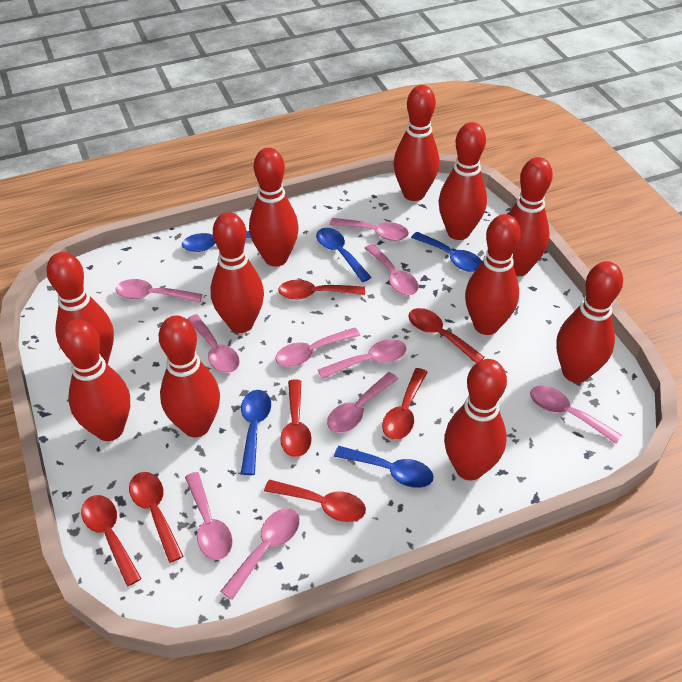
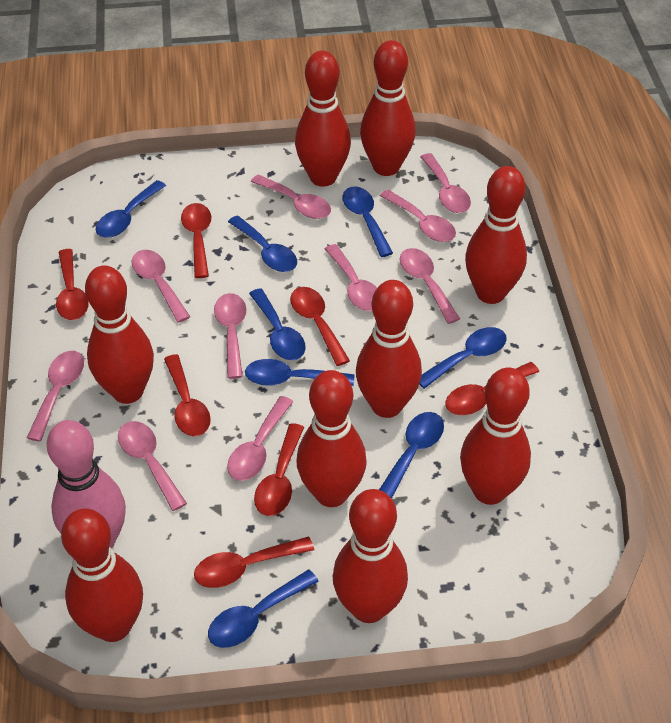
blue spoon: 5 -> 8
pink bowling pin: 0 -> 1
red bowling pin: 11 -> 9

